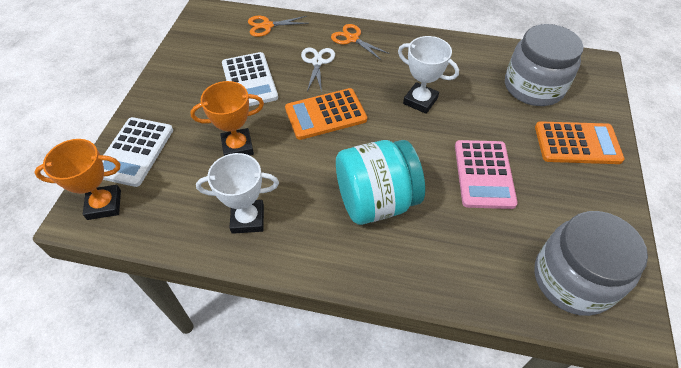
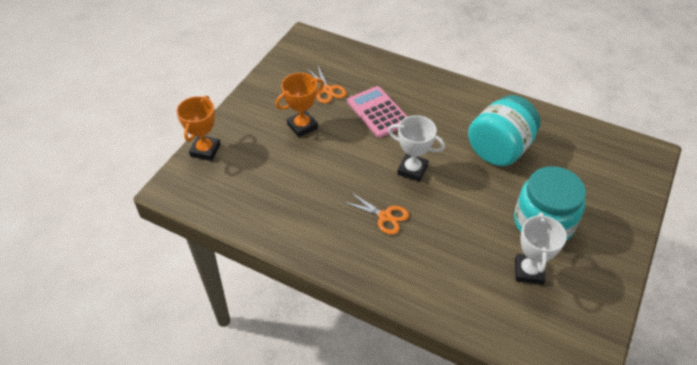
grey jar: 2 -> 0
orange calculator: 2 -> 0
turquoise jar: 1 -> 2
white calculator: 2 -> 0
white scissors: 1 -> 0

